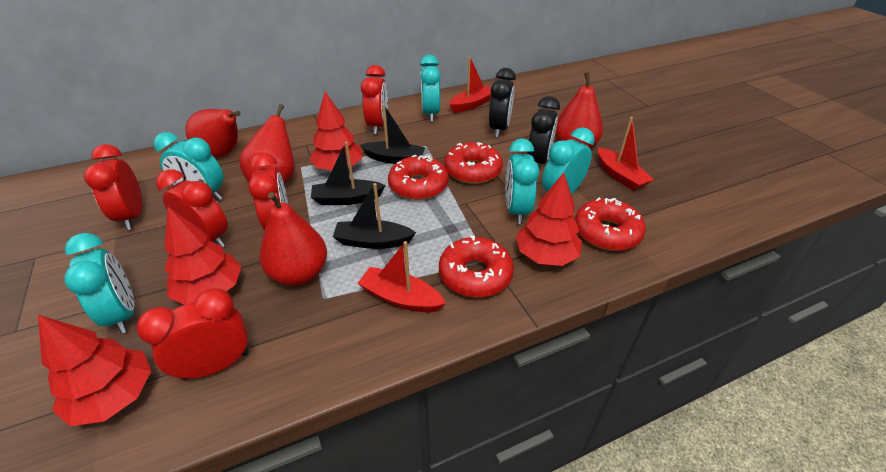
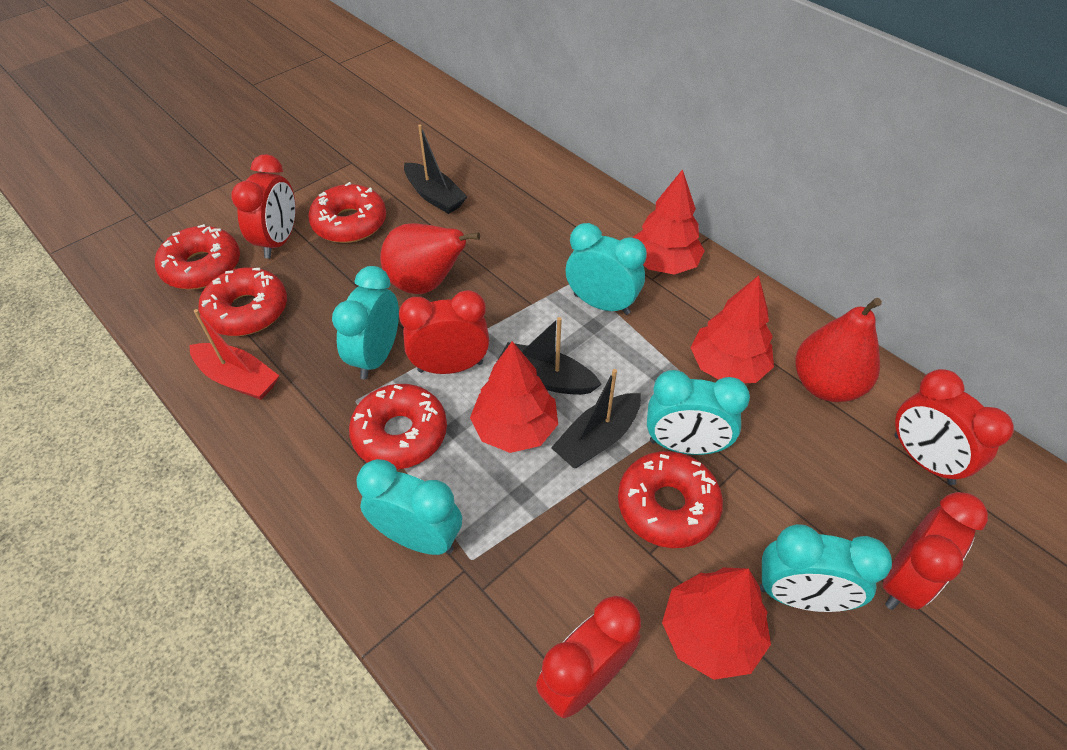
black clock: 2 -> 0
red boat: 3 -> 1
red donut: 4 -> 5
red pear: 4 -> 2

